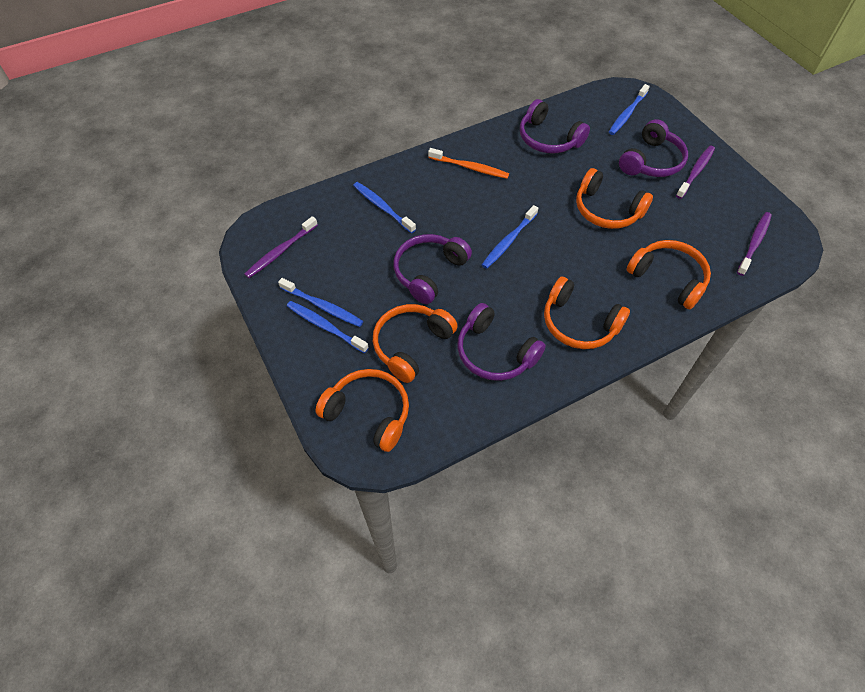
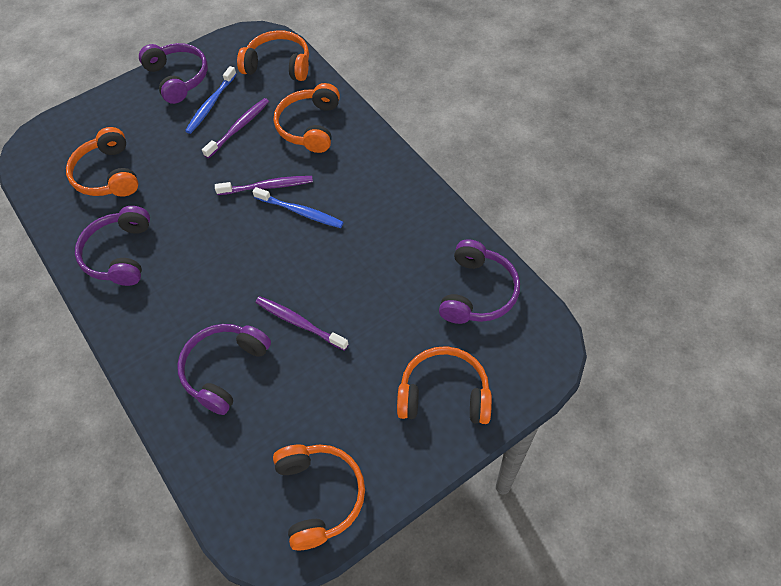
blue toothbrush: 5 -> 2
orange toothbrush: 1 -> 0

